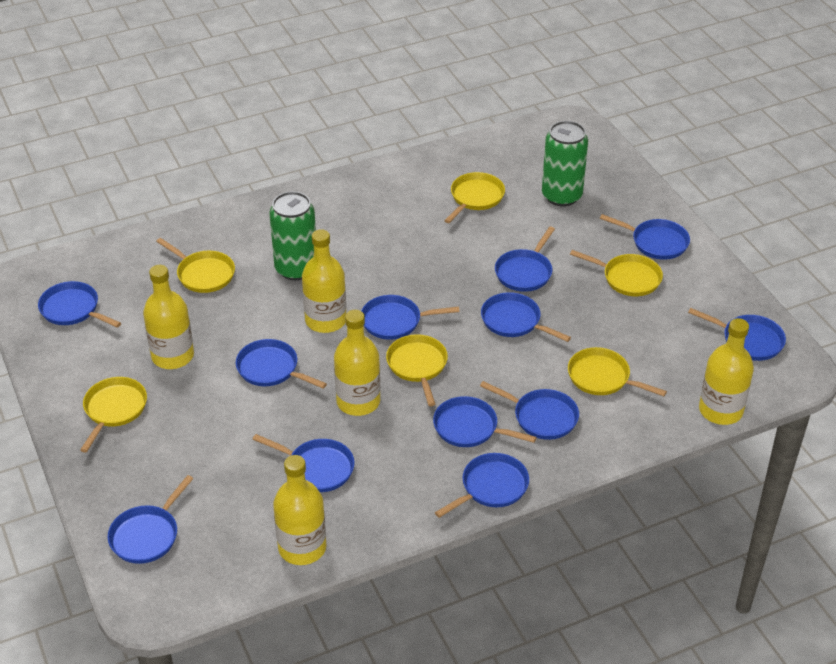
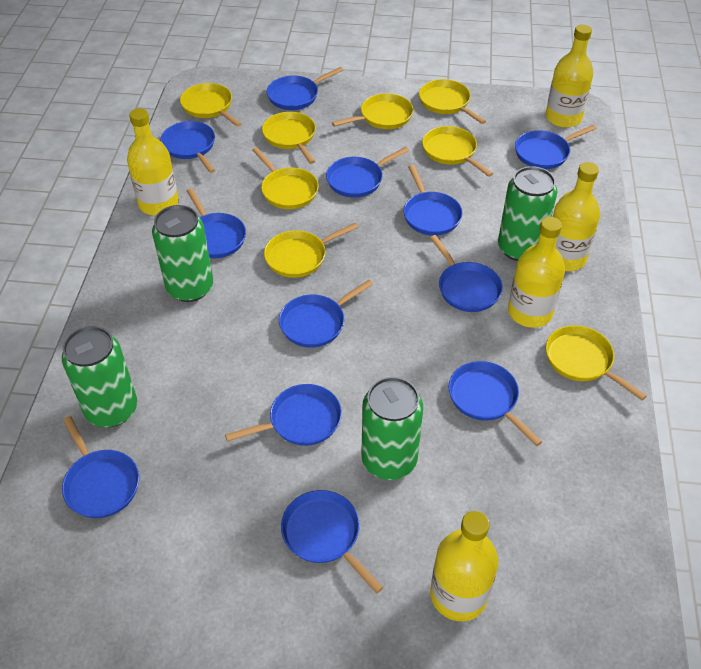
green can: 2 -> 4
yellow pan: 6 -> 8

